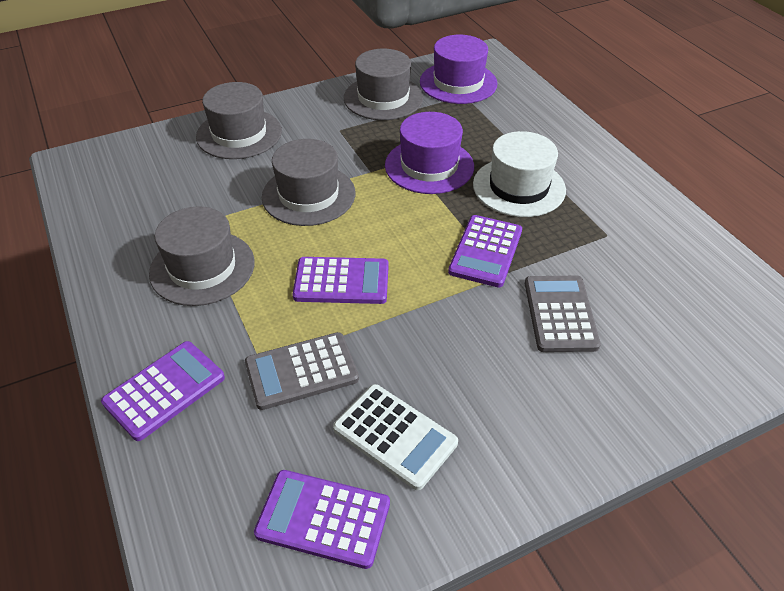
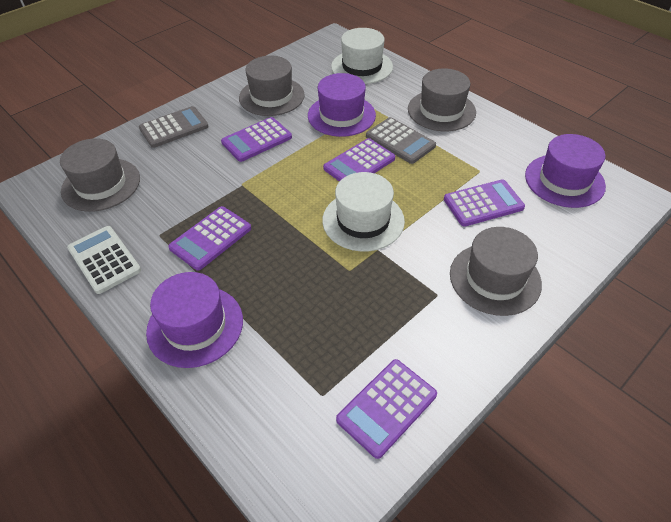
purple calculator: 4 -> 5
purple hat: 2 -> 3
white hat: 1 -> 2

